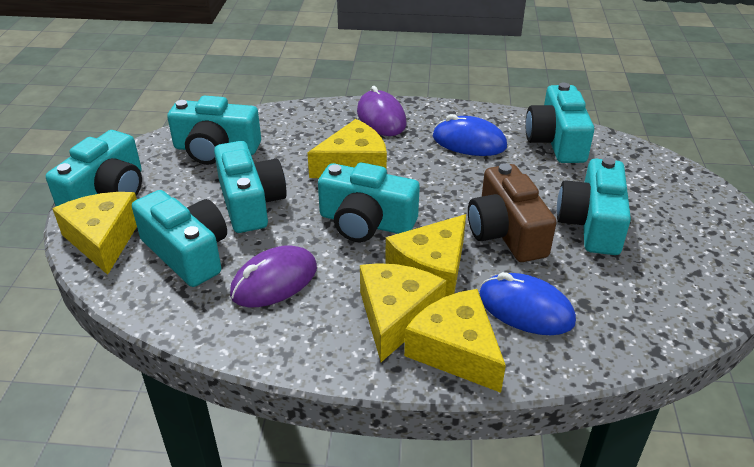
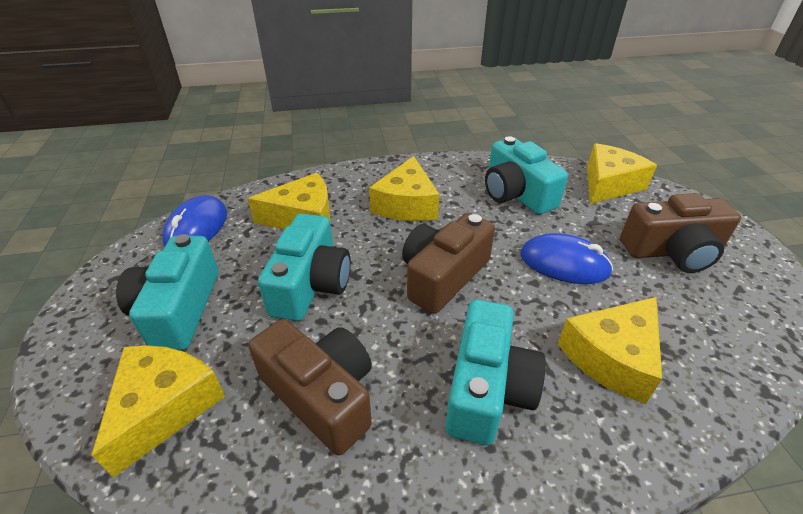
brown camera: 1 -> 3
purple mouse: 2 -> 0
turquoise camera: 7 -> 4

